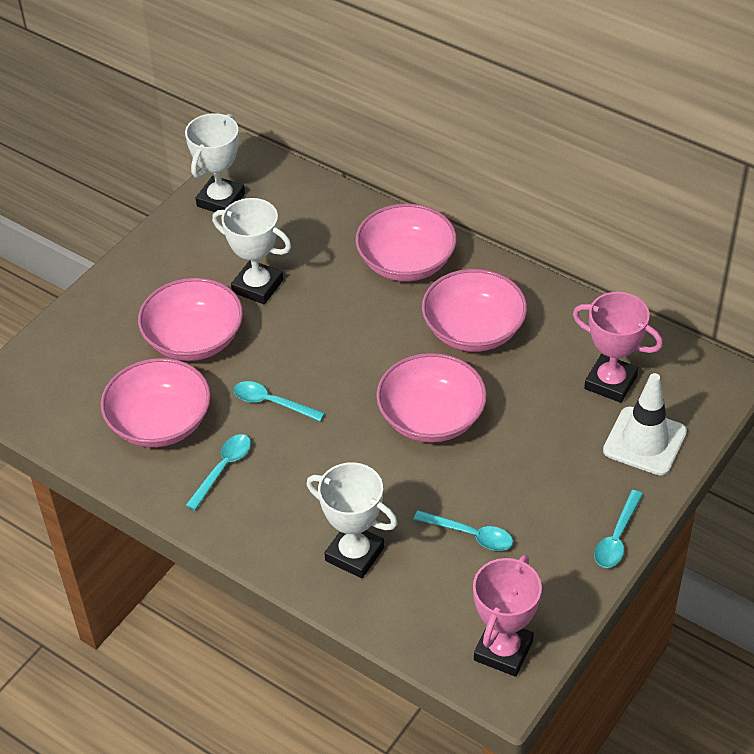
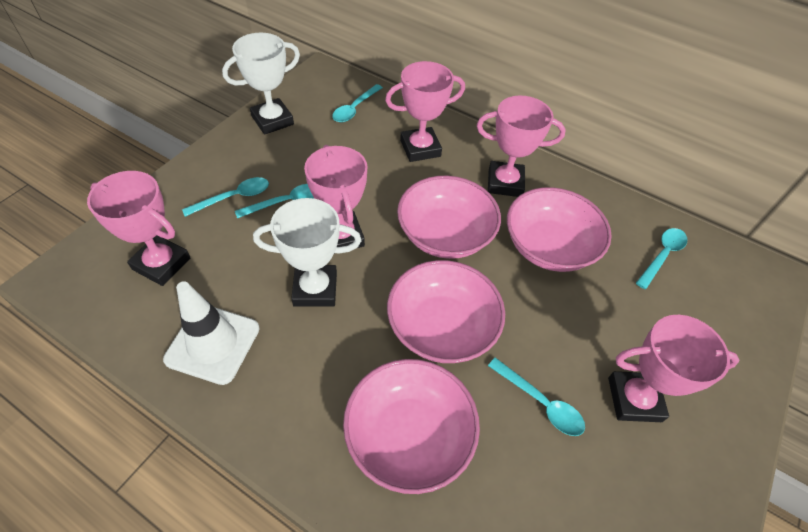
pink bowl: 5 -> 4
pink trophy: 2 -> 5
turquoise spoon: 4 -> 5
white trophy: 3 -> 2

